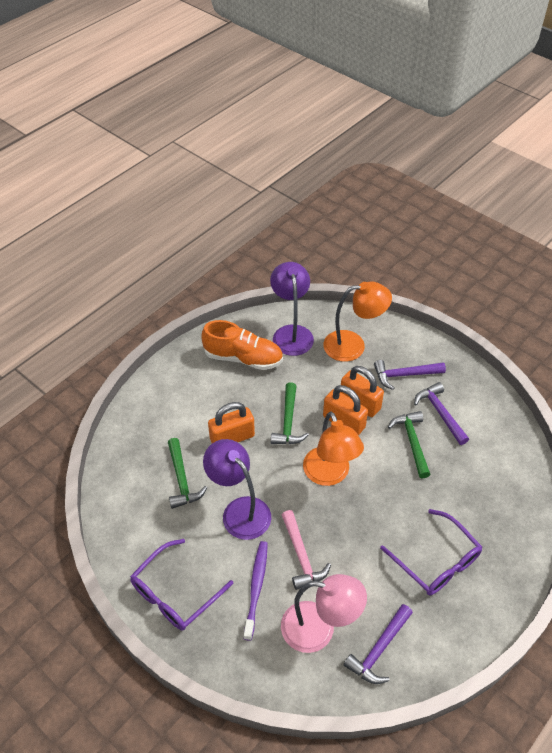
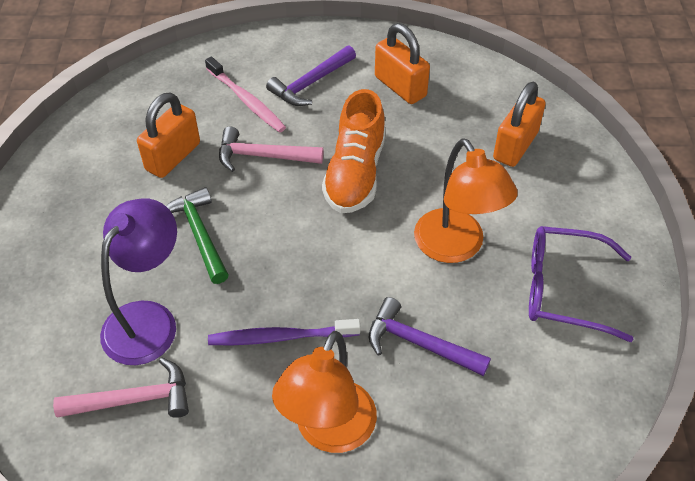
green hammer: 3 -> 1
pink hammer: 1 -> 2
pink lamp: 1 -> 0
pink toothbrush: 0 -> 1
purple glasses: 2 -> 1
purple hammer: 3 -> 2
purple lamp: 2 -> 1

